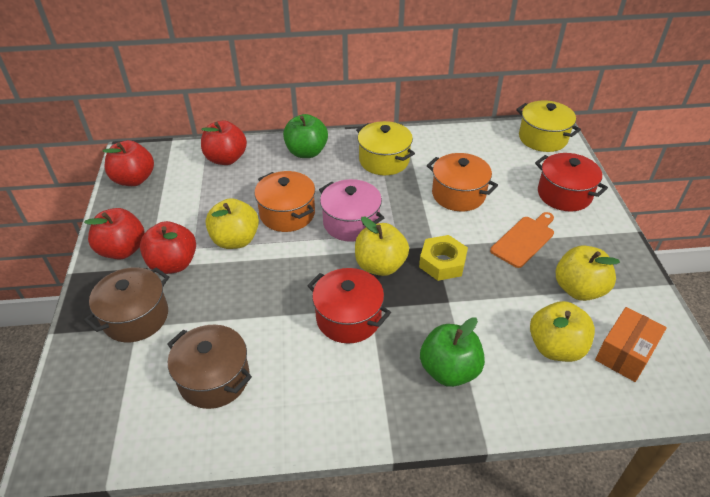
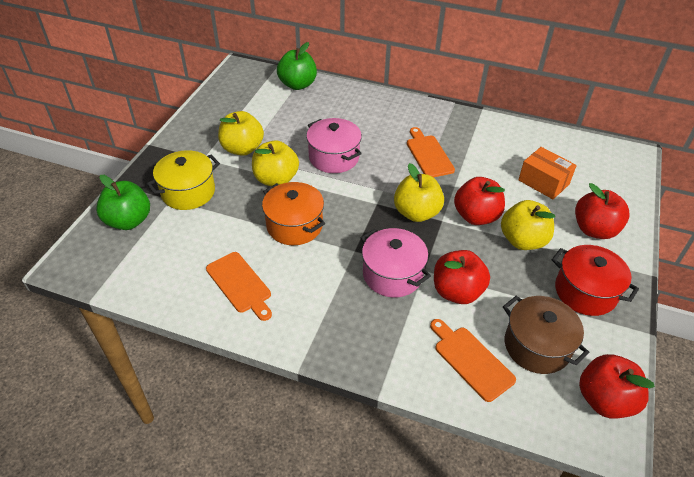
brown pot: 2 -> 1
orange cutting board: 1 -> 3
orange pot: 2 -> 1
pink pot: 1 -> 2
red pot: 2 -> 1
yellow nut: 1 -> 0
yellow pot: 2 -> 1

